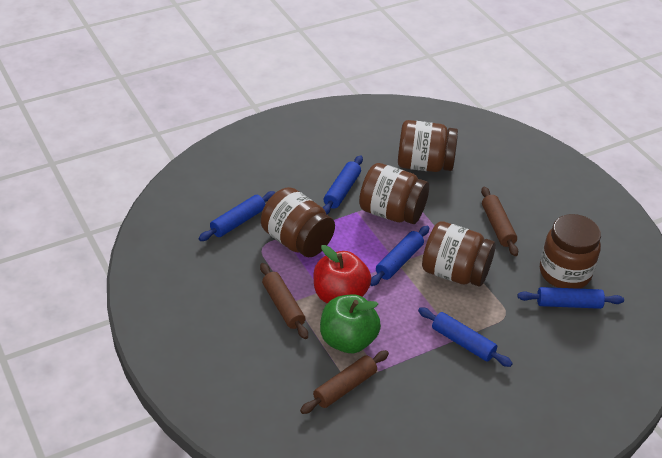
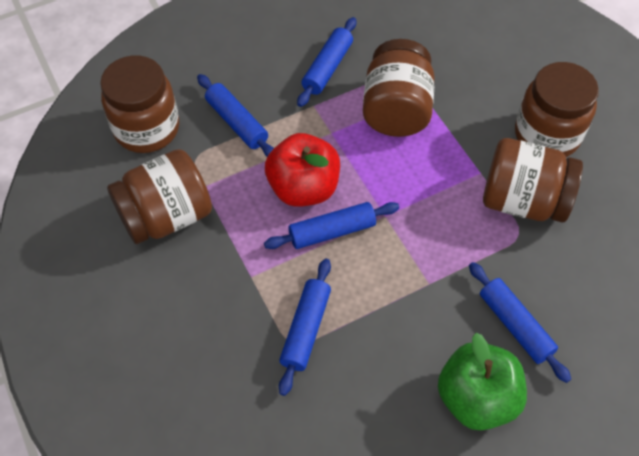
brown rolling pin: 3 -> 0

